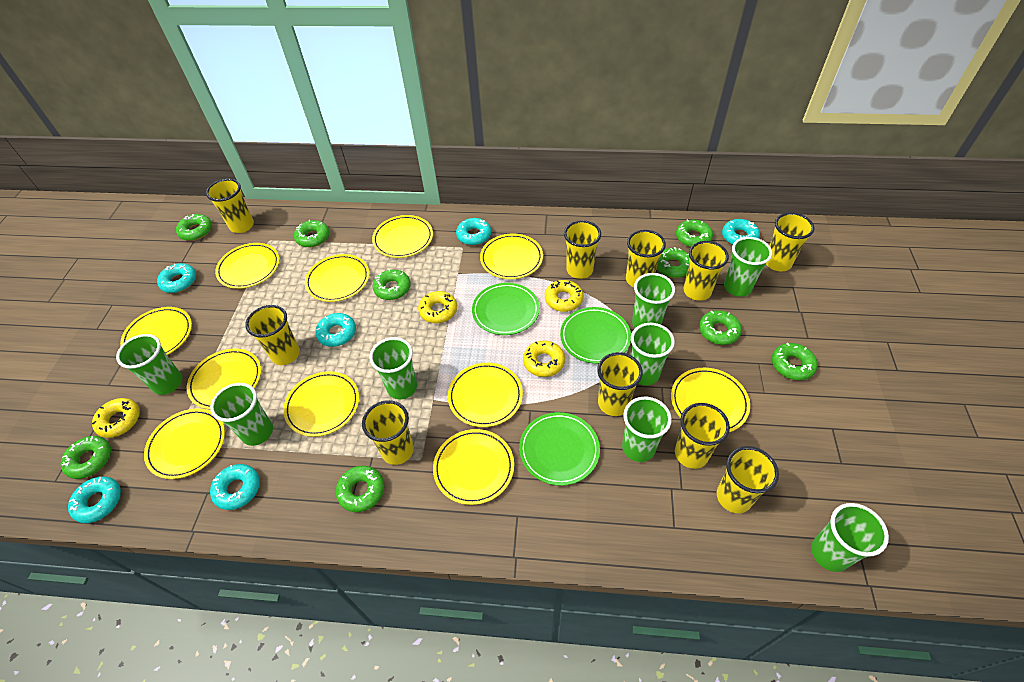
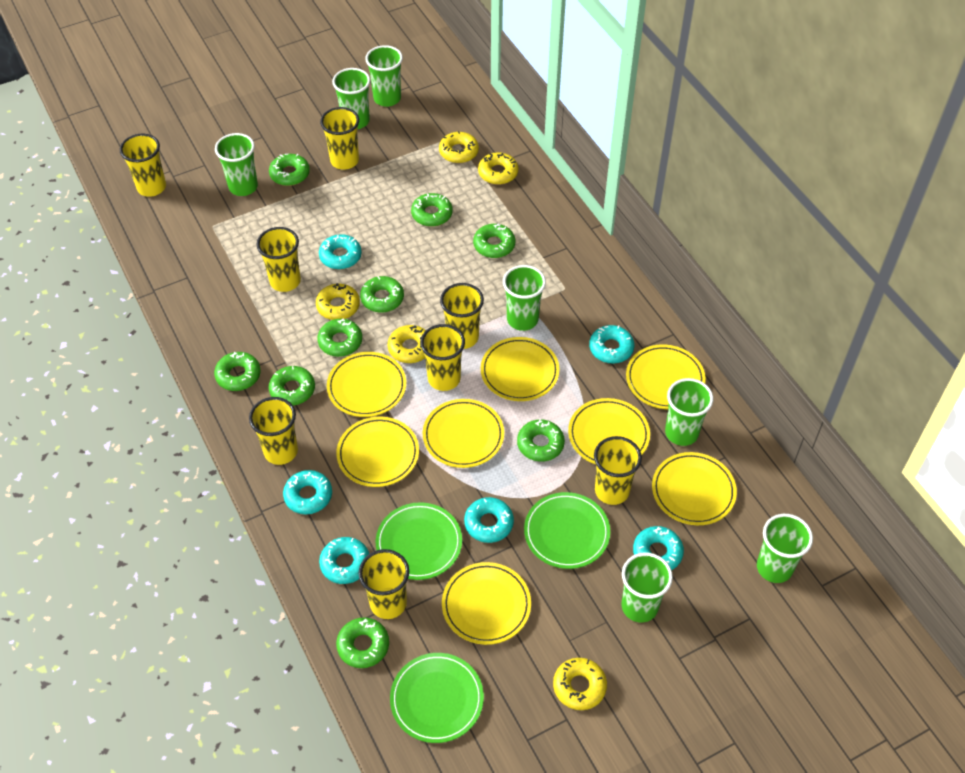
green cup: 8 -> 7
yellow cup: 10 -> 8
yellow donut: 4 -> 5
yellow plate: 11 -> 8

